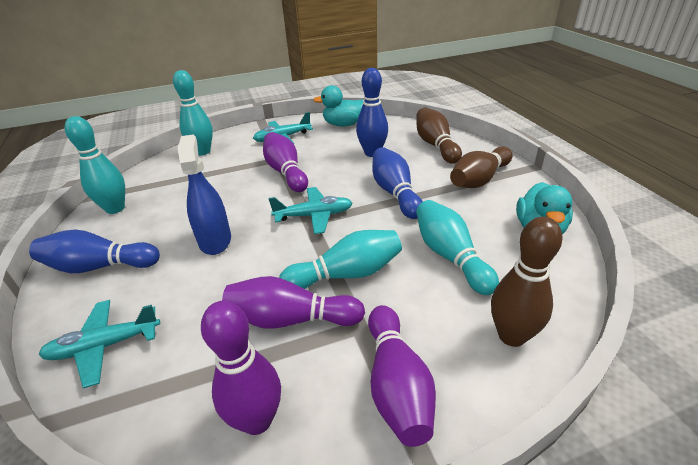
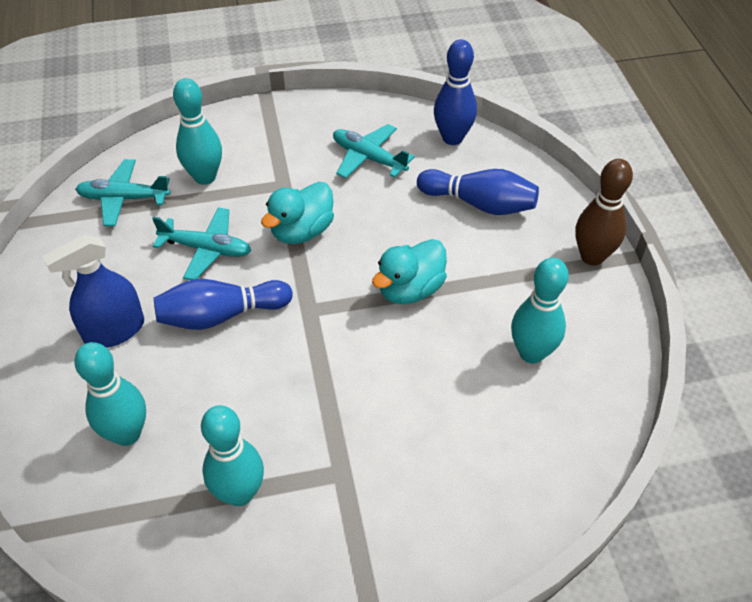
brown bowling pin: 3 -> 1
purple bowling pin: 4 -> 0

